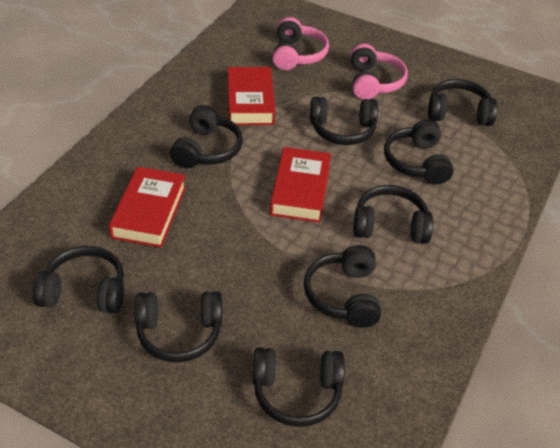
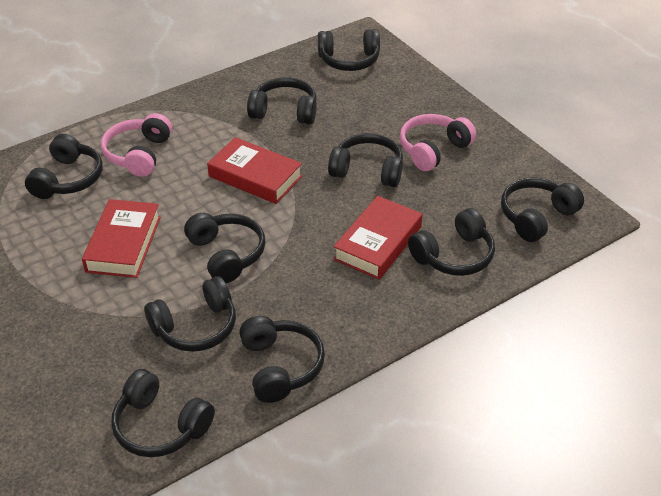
black headphones: 9 -> 10

